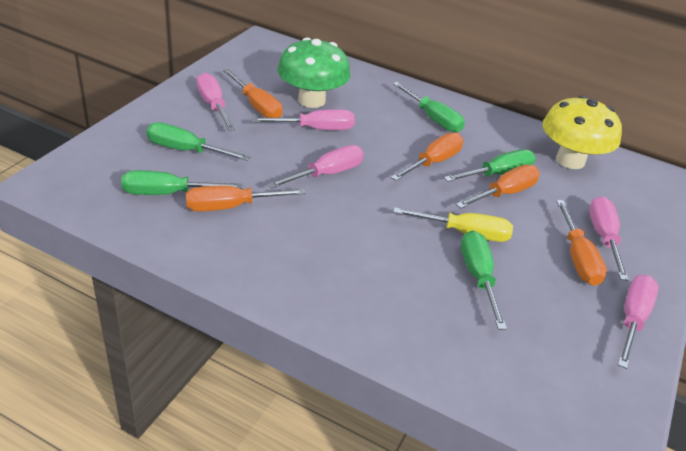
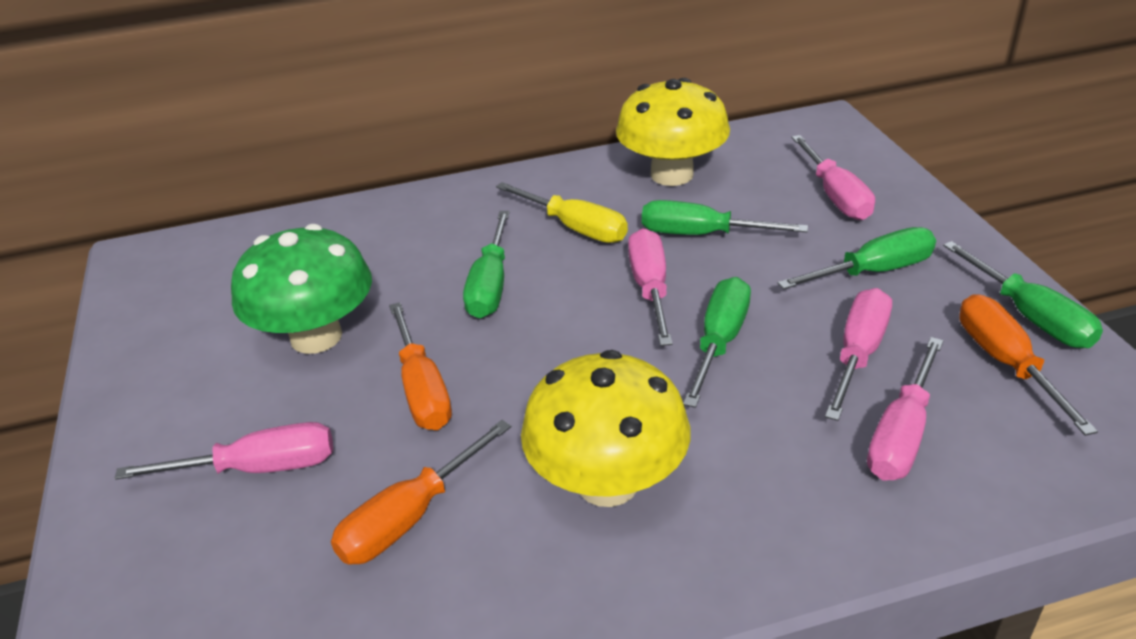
orange screwdriver: 5 -> 3
yellow mushroom: 1 -> 2

